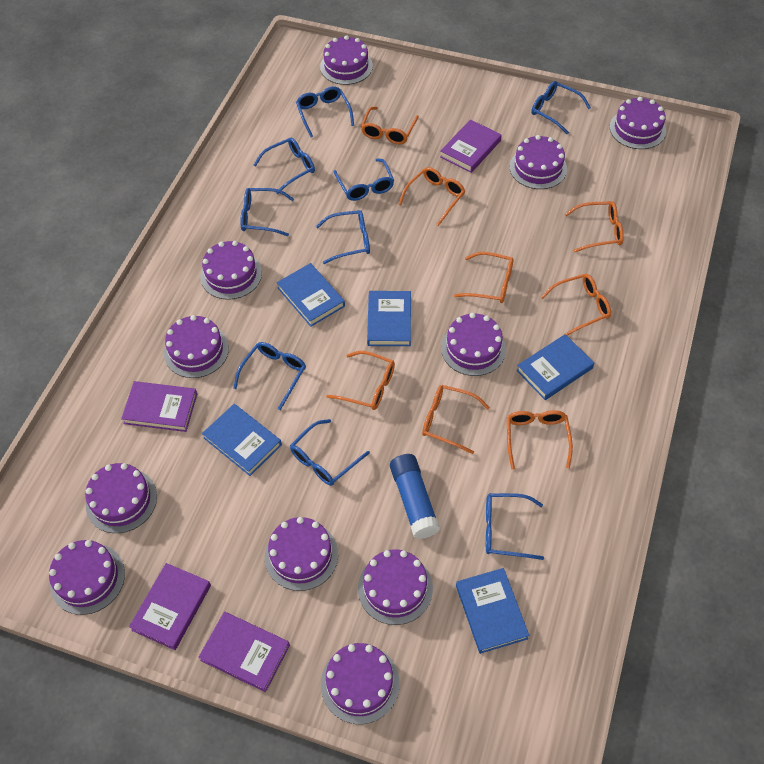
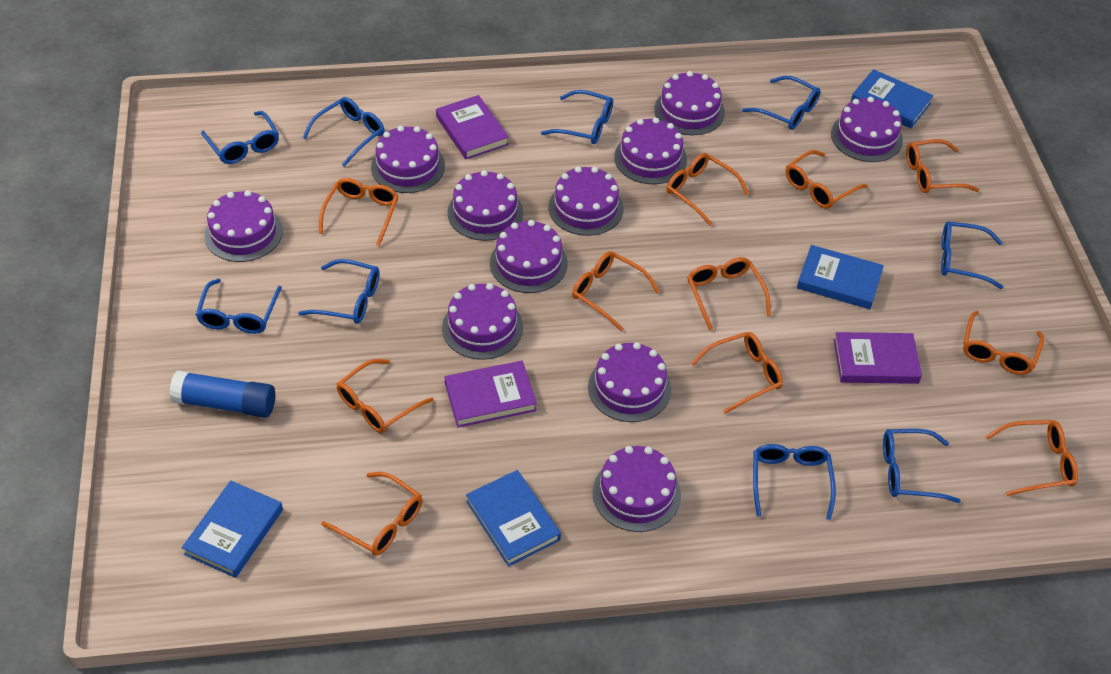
blue book: 5 -> 4
orange glasses: 8 -> 11
purple book: 4 -> 3

